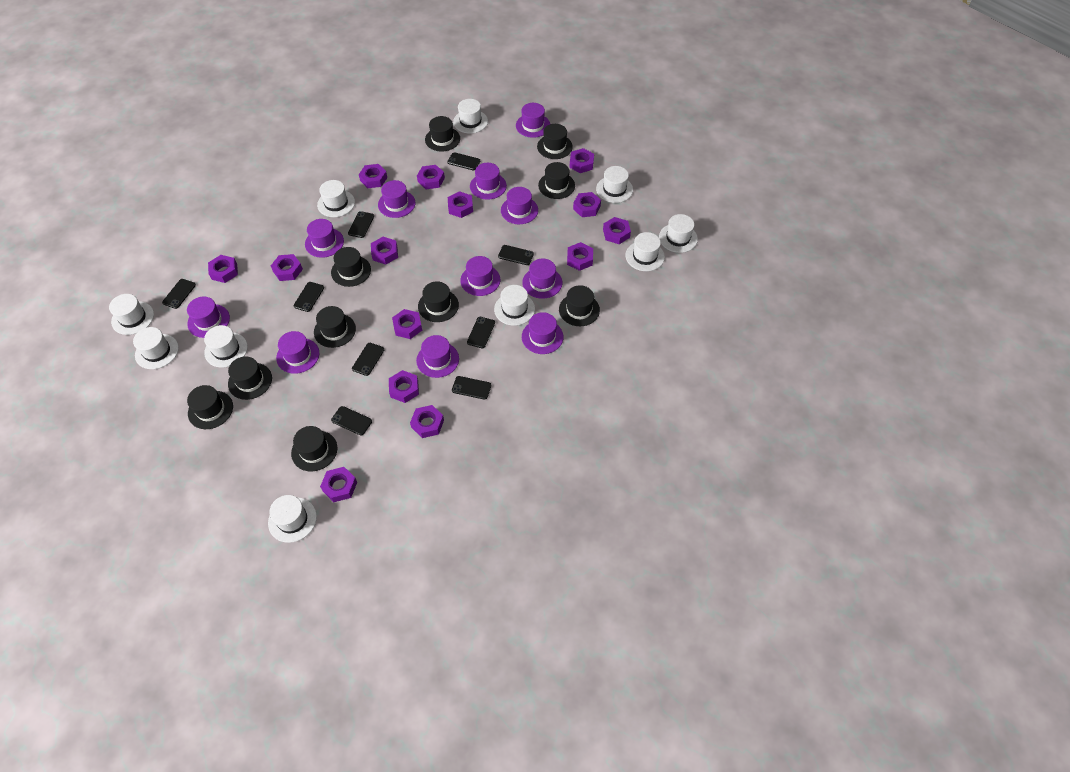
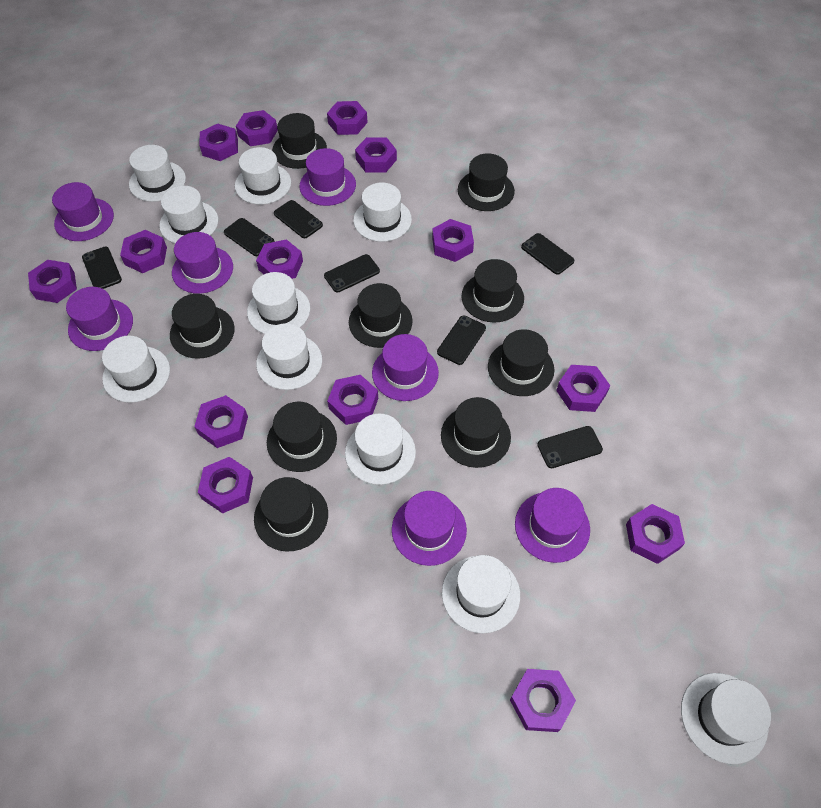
black hat: 10 -> 9
black phone: 9 -> 7
purple hat: 11 -> 7

